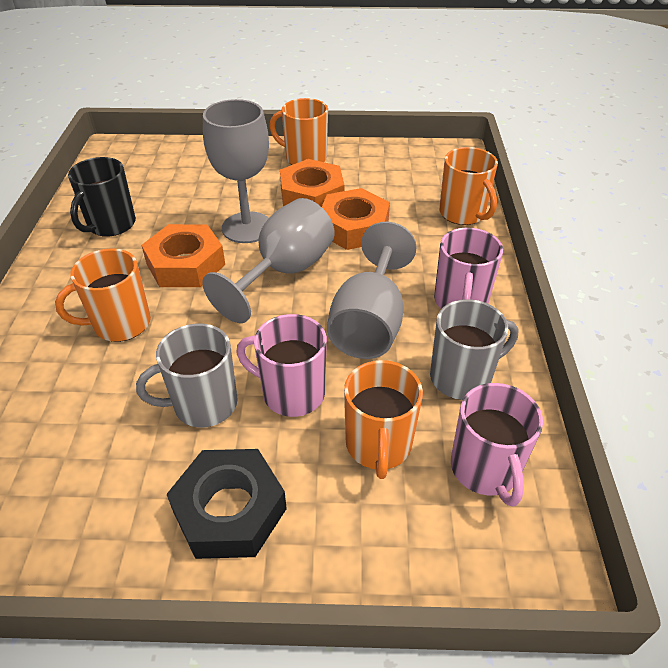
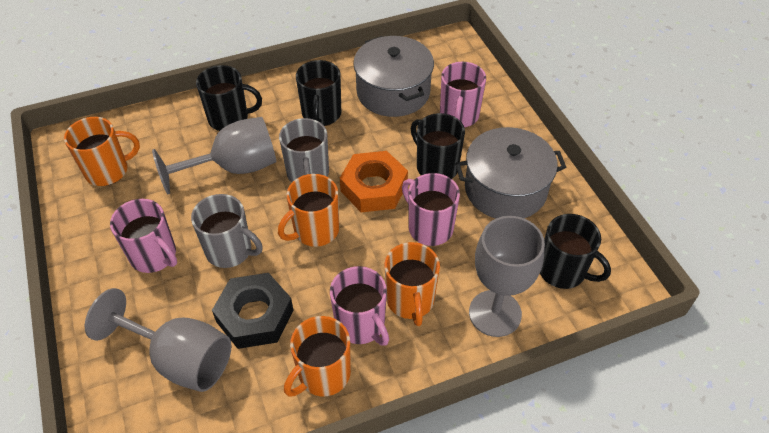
black mug: 1 -> 4
grey pot: 0 -> 2
orange nut: 3 -> 1
pink mug: 3 -> 4

